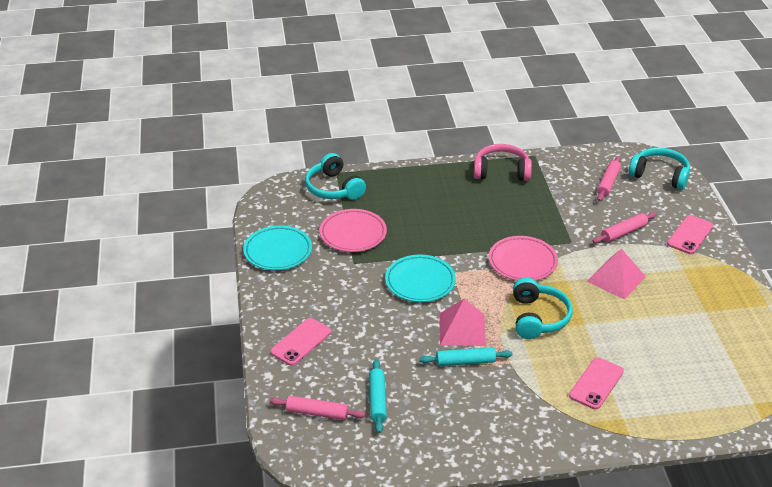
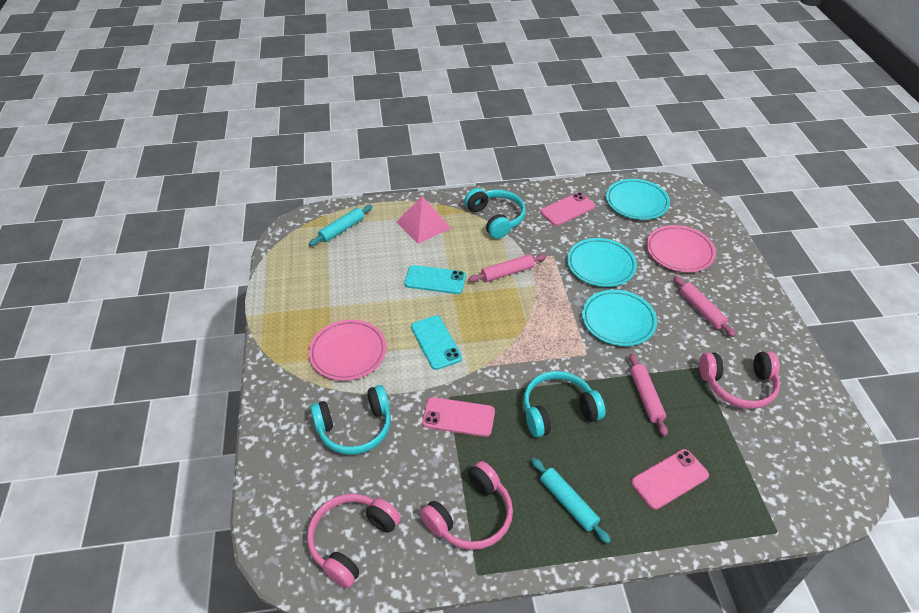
pink headphones: 1 -> 3
pink pyramid: 2 -> 1
turquoise phone: 0 -> 2
turquoise plate: 2 -> 3

